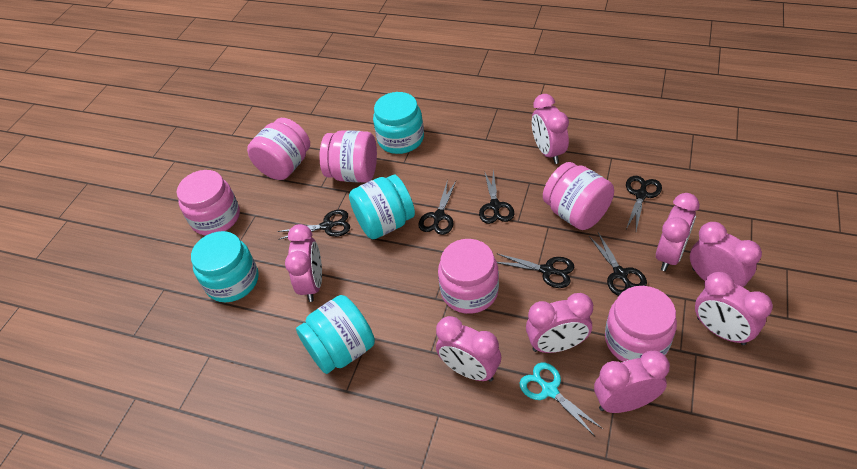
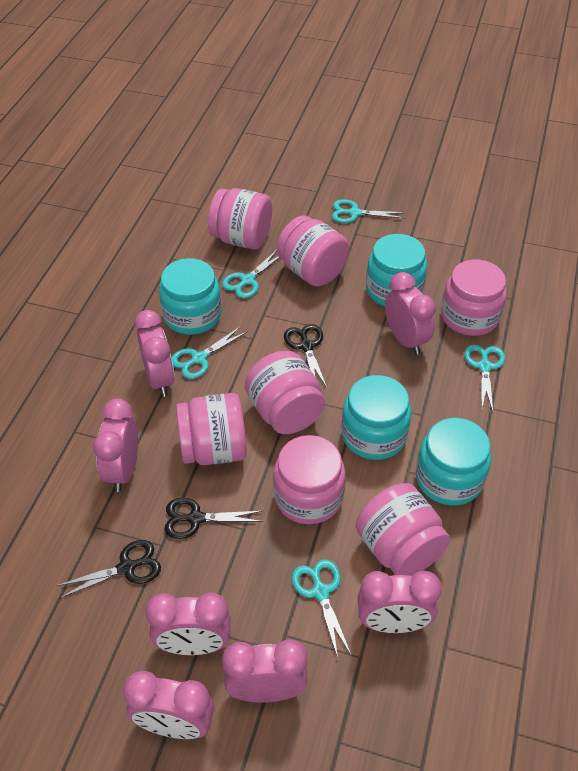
black scissors: 6 -> 3
pink clock: 8 -> 7
pink jar: 6 -> 7
turquoise scissors: 1 -> 5

